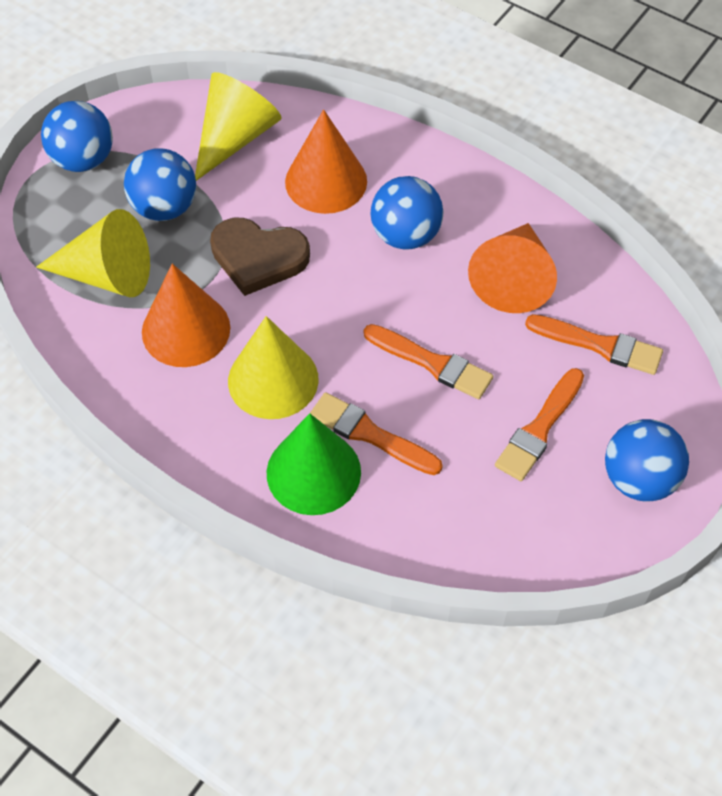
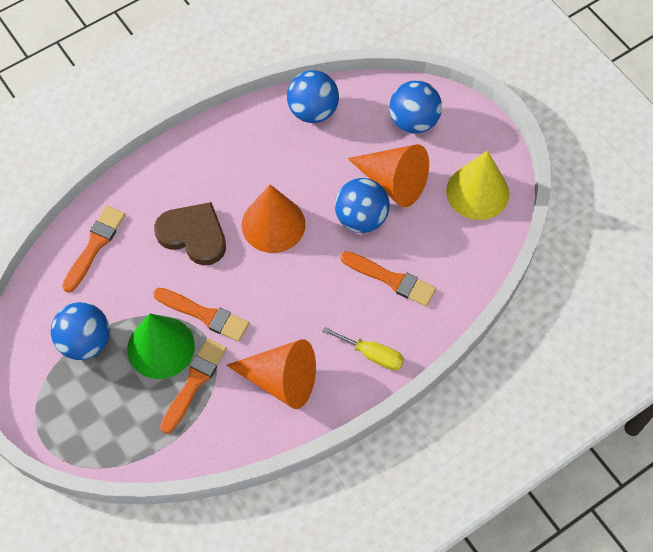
yellow cone: 3 -> 1
yellow screwdriver: 0 -> 1

